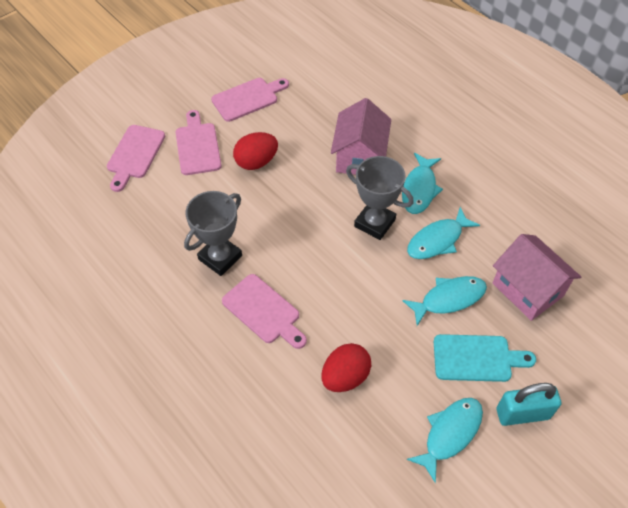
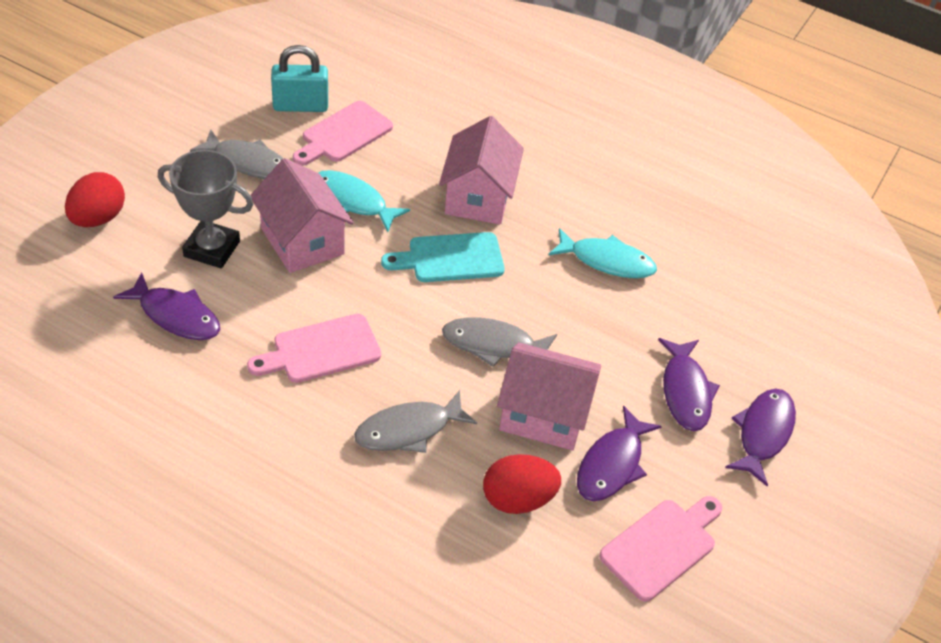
grey fish: 0 -> 3
grey trophy: 2 -> 1
pink cutting board: 4 -> 3
pink house: 2 -> 3
purple fish: 0 -> 4
turquoise fish: 4 -> 2

